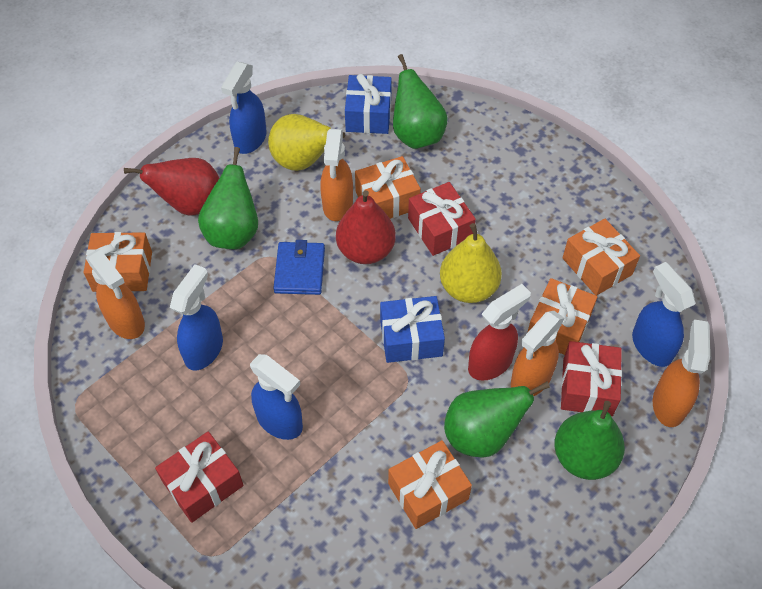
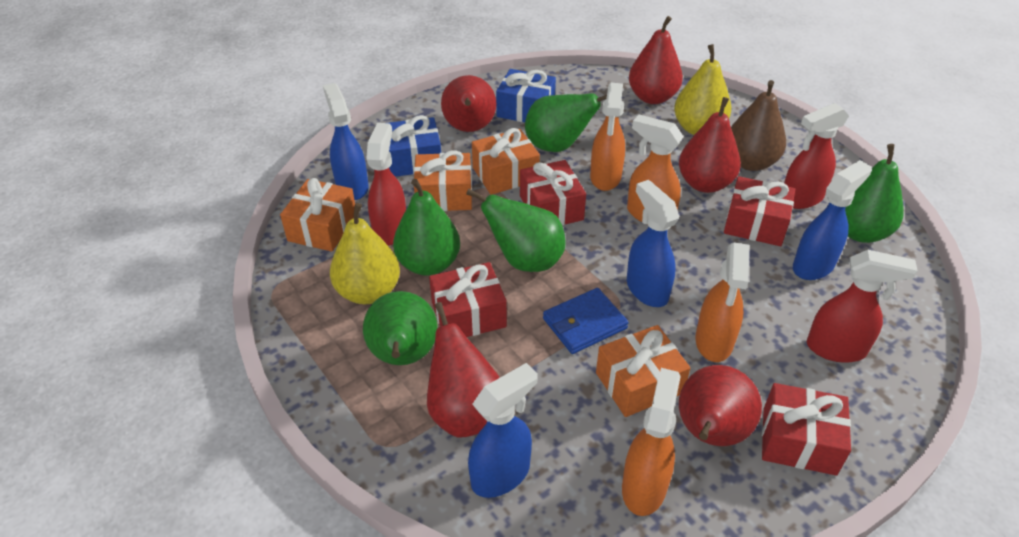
brown pear: 0 -> 1
green pear: 4 -> 5
orange gift: 5 -> 4
red gift: 3 -> 4
red pear: 2 -> 5
red spray bottle: 1 -> 3

